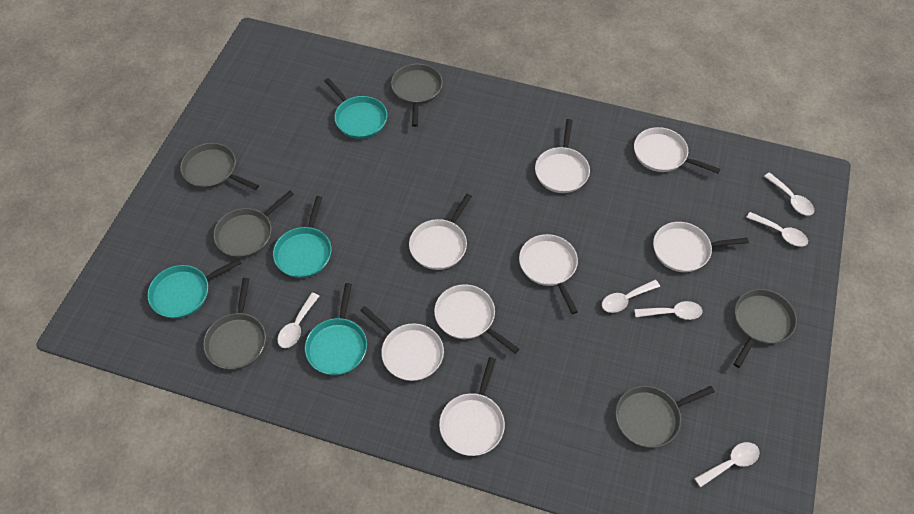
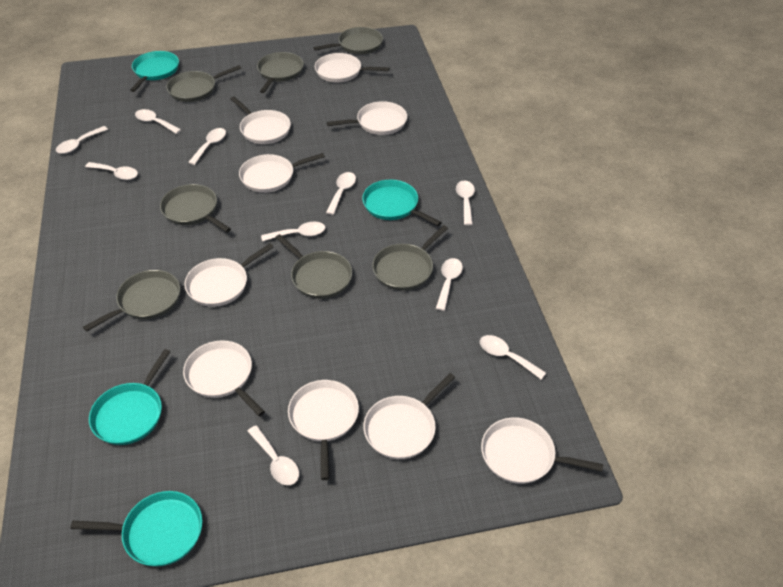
grey pan: 6 -> 7
white pan: 8 -> 9
white spoon: 6 -> 10

